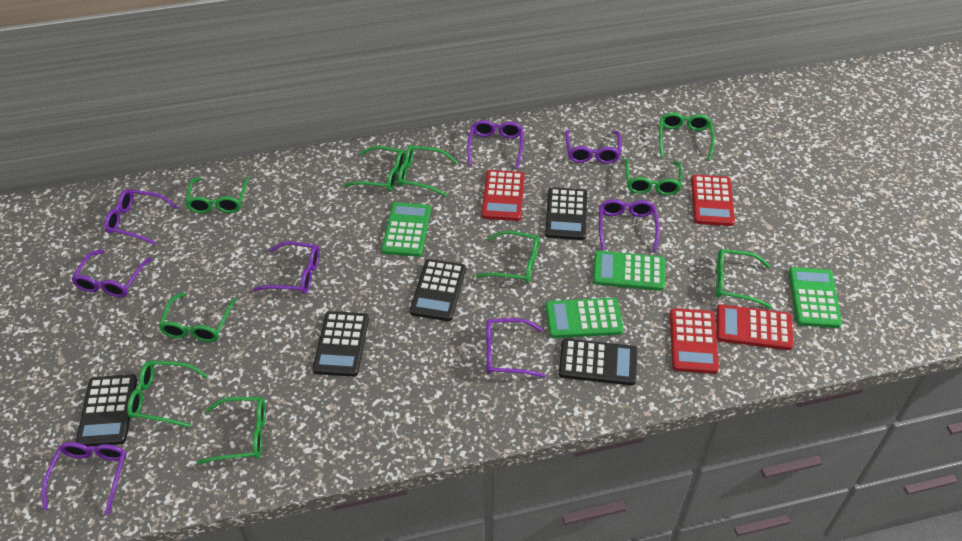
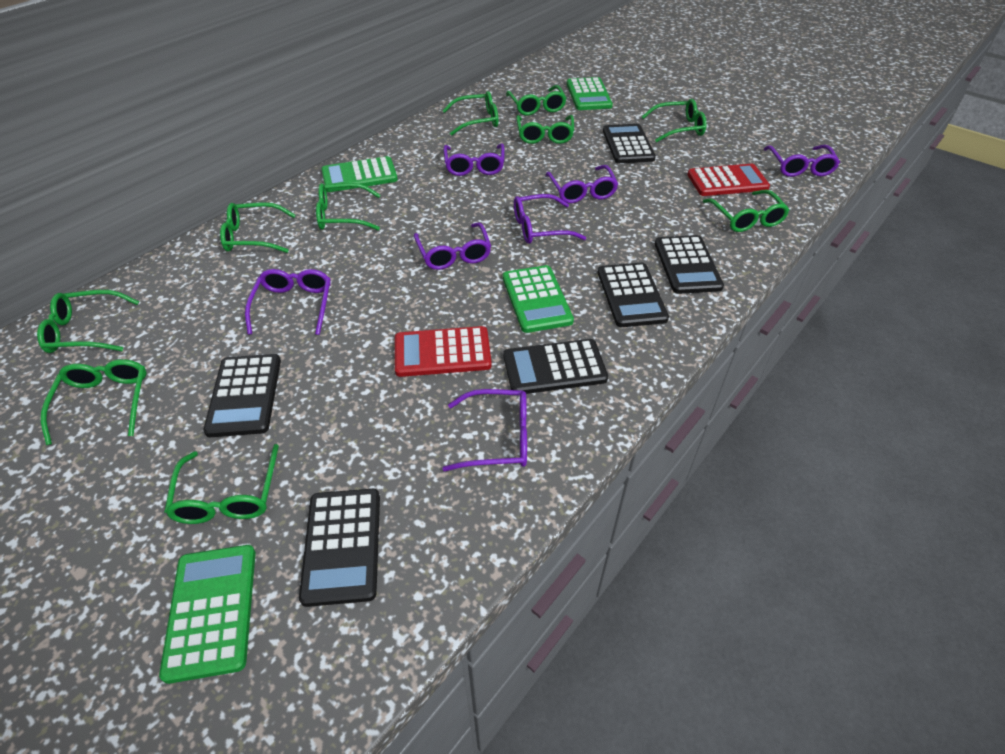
black calculator: 5 -> 6
purple glasses: 8 -> 7
red calculator: 4 -> 2

